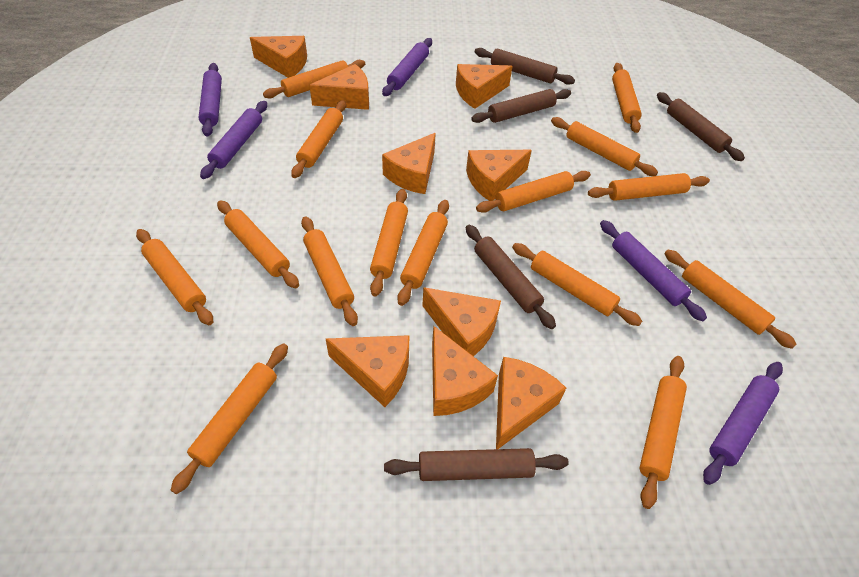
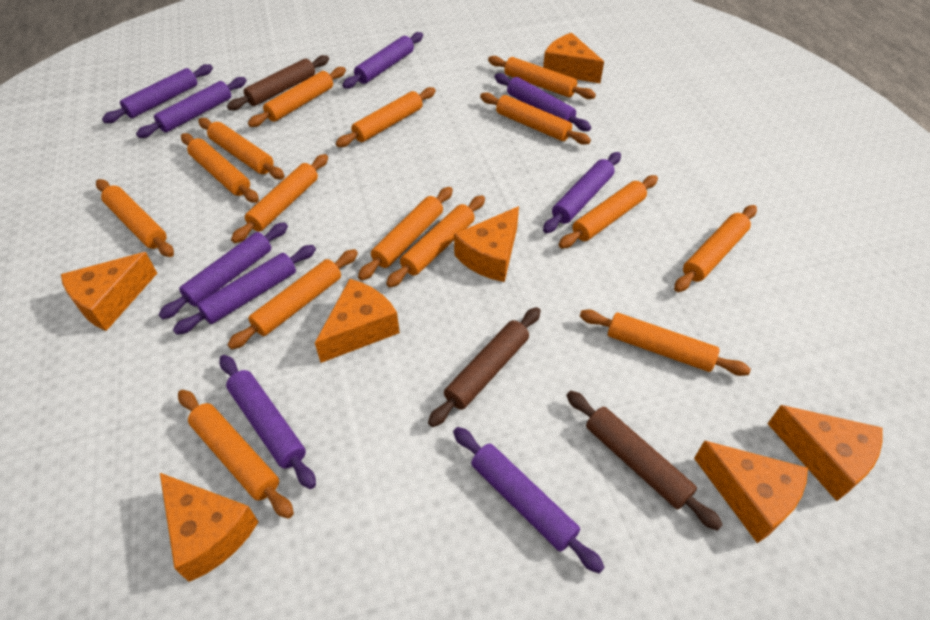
brown rolling pin: 5 -> 3
orange cheese: 9 -> 7
purple rolling pin: 5 -> 9

